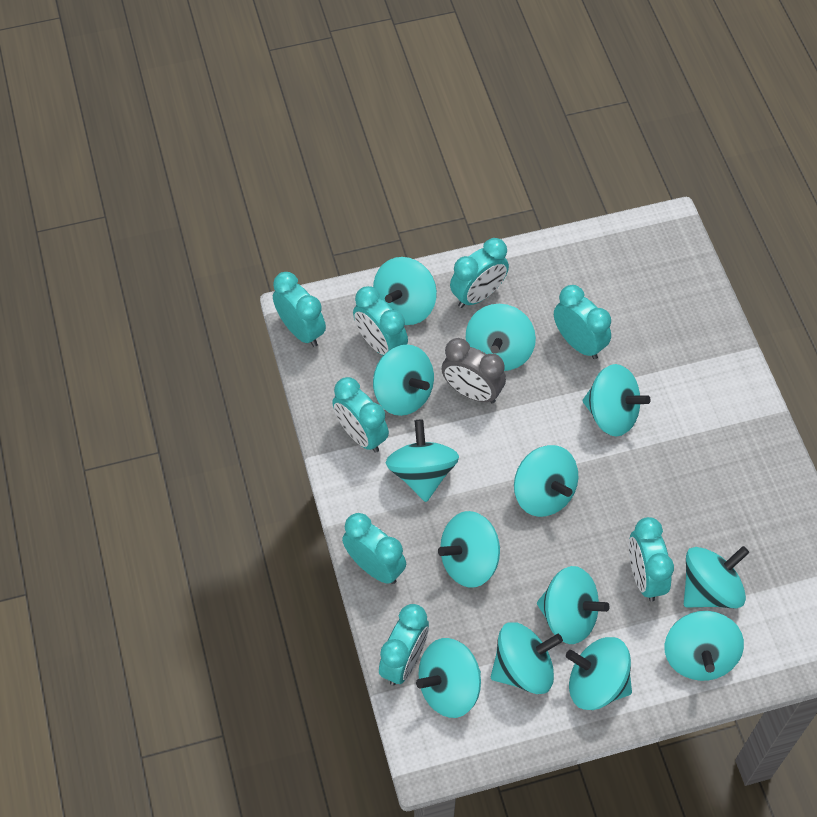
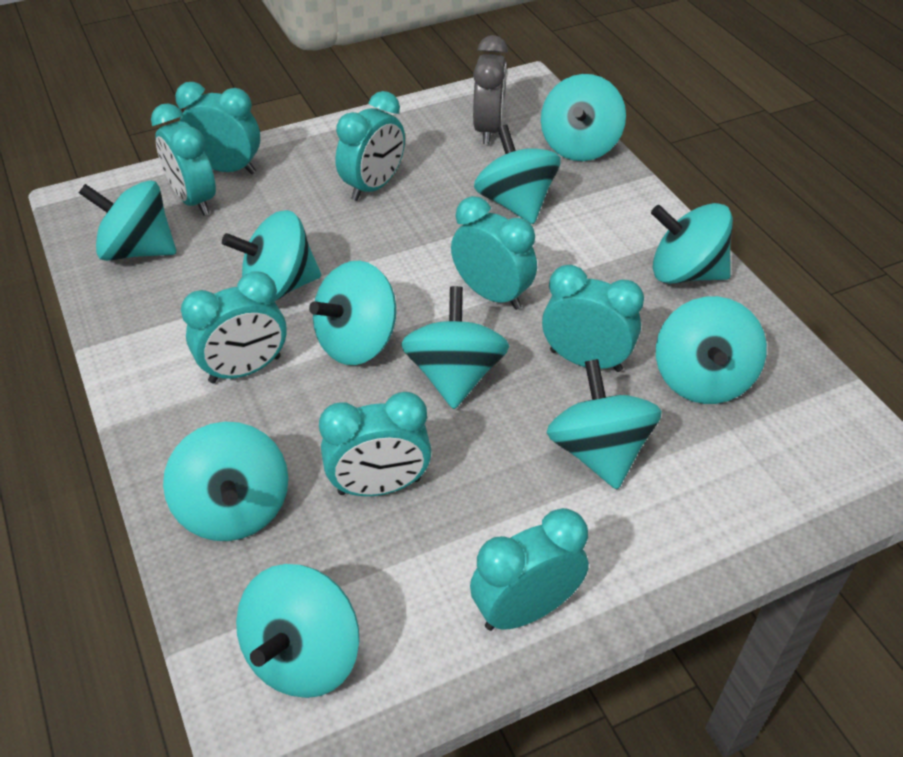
turquoise spinning top: 13 -> 11

